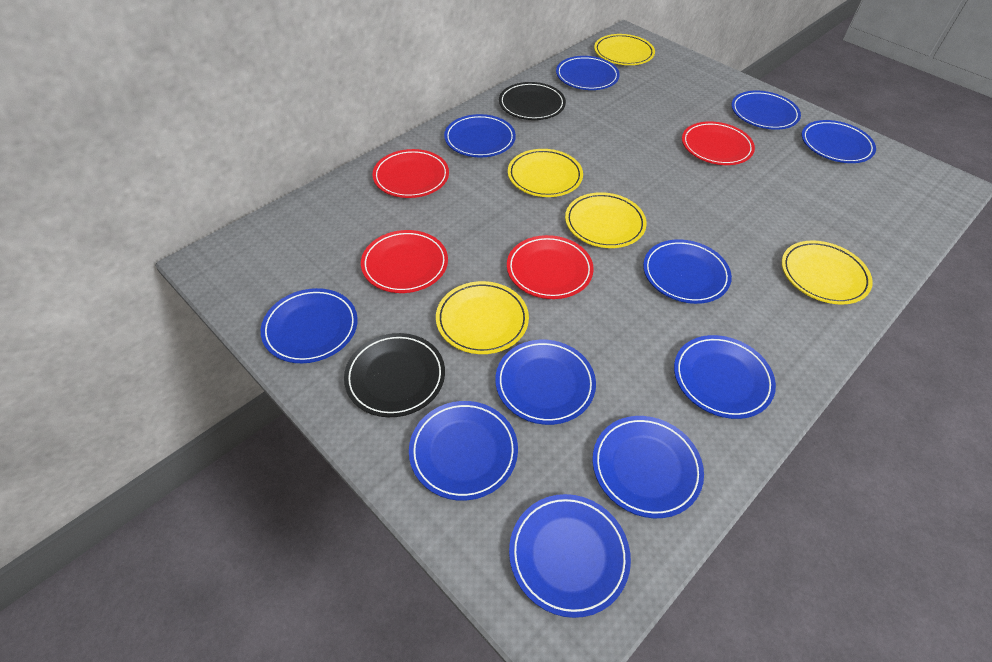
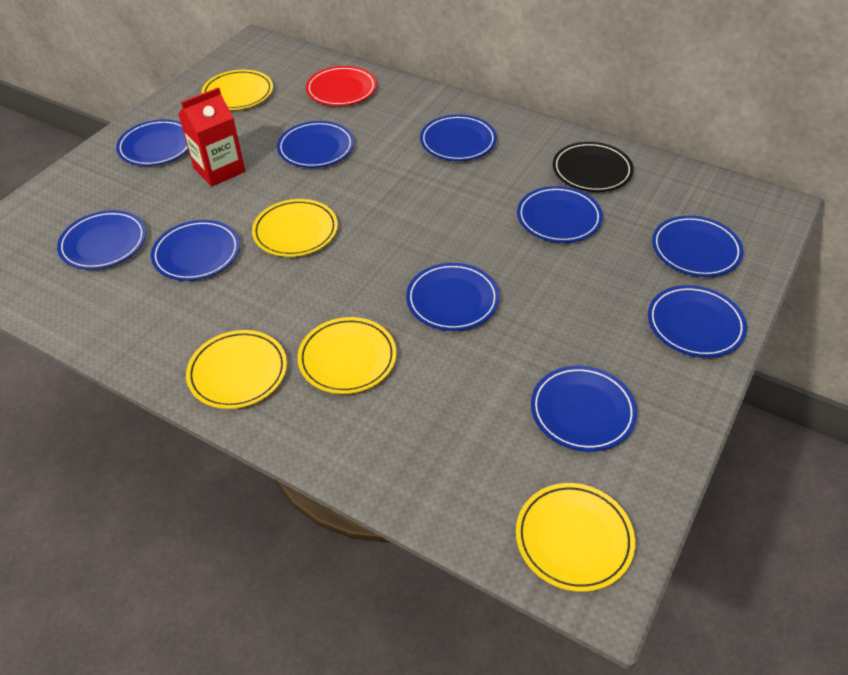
black plate: 2 -> 1
blue plate: 11 -> 10
red carton: 0 -> 1
red plate: 4 -> 1

